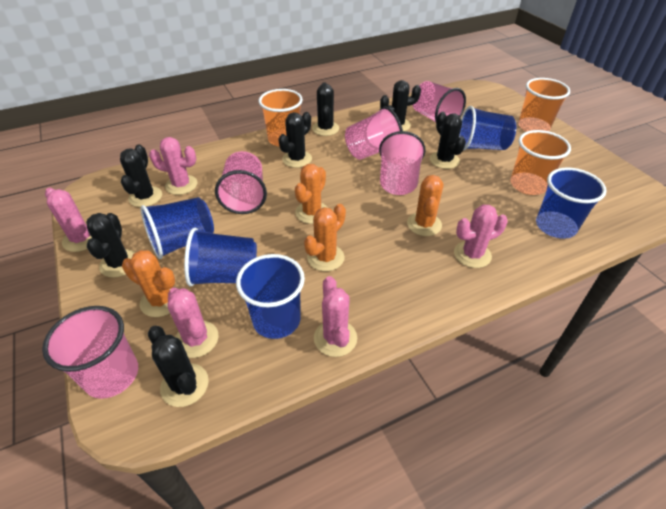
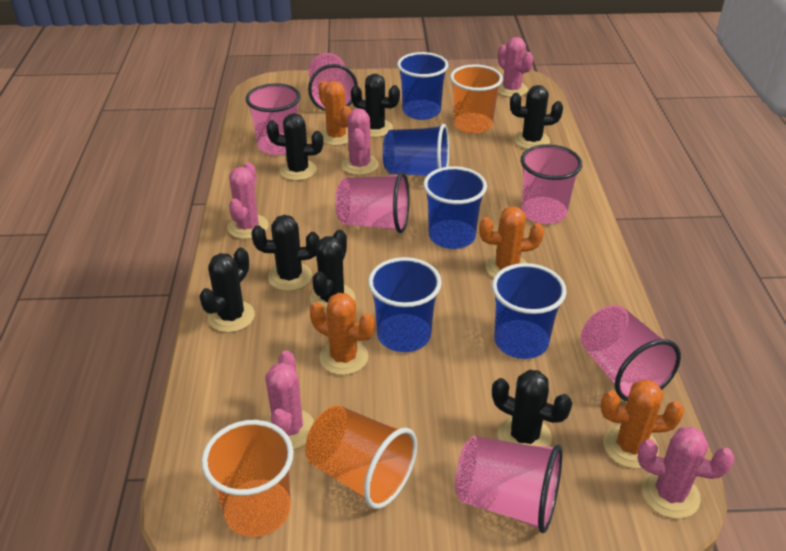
pink cup: 5 -> 6

